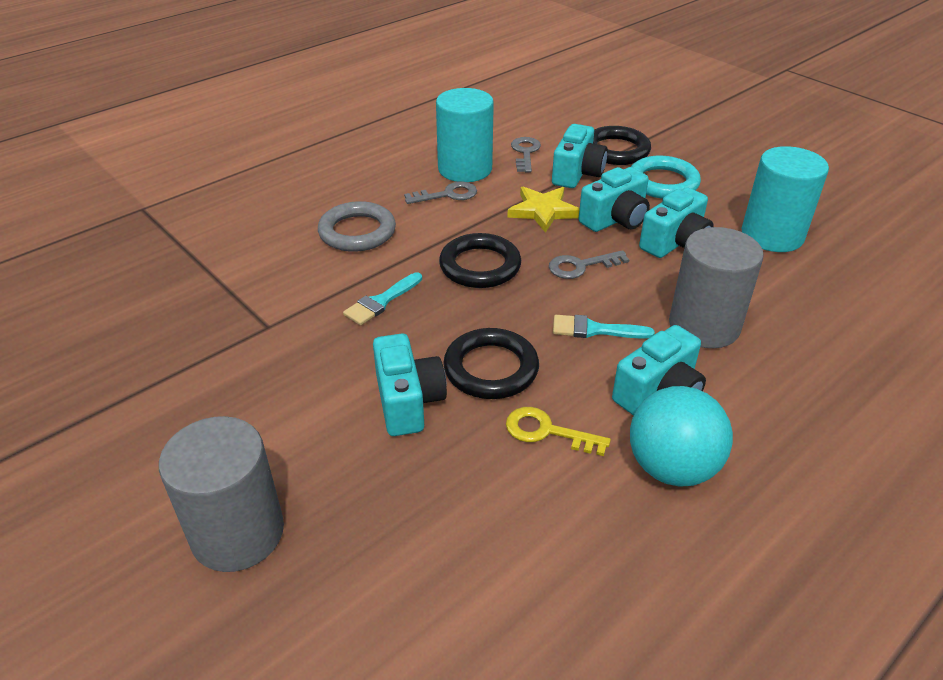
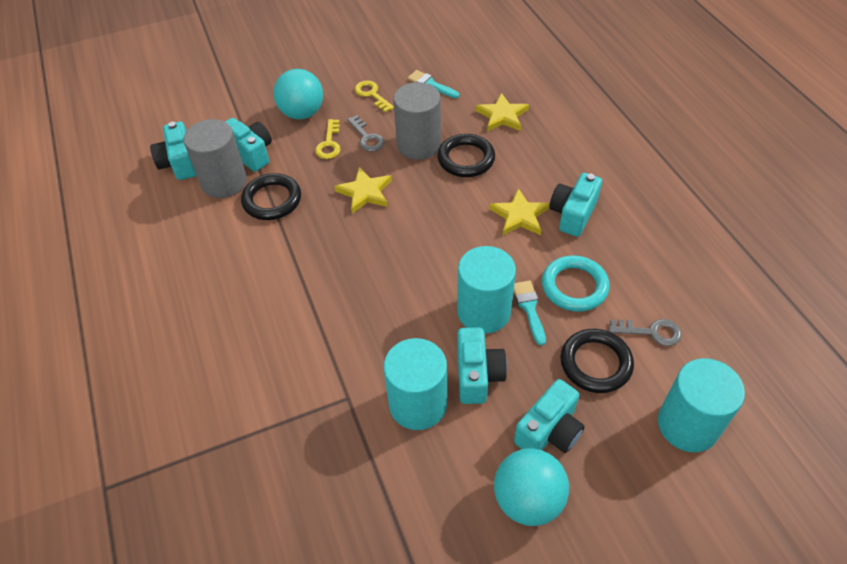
grey key: 3 -> 2
grey ring: 1 -> 0
turquoise ball: 1 -> 2
turquoise cylinder: 2 -> 3
yellow key: 1 -> 2
yellow star: 1 -> 3

